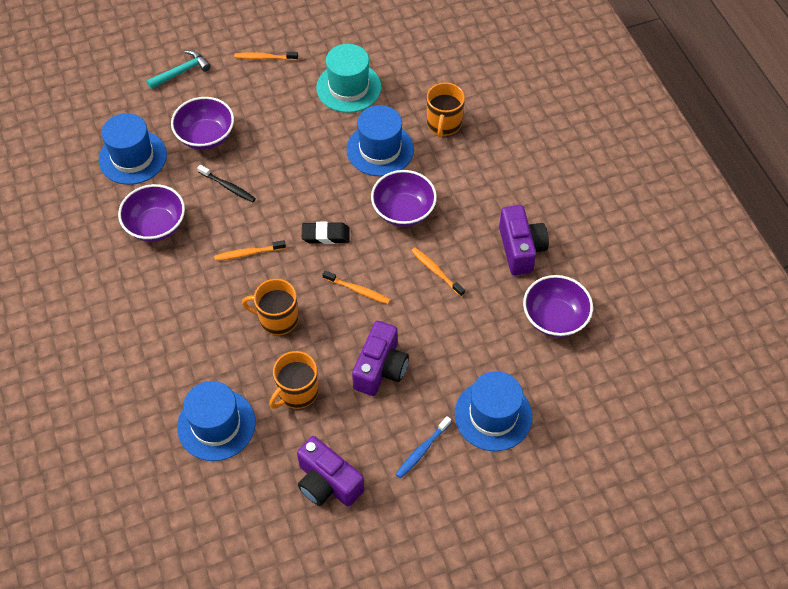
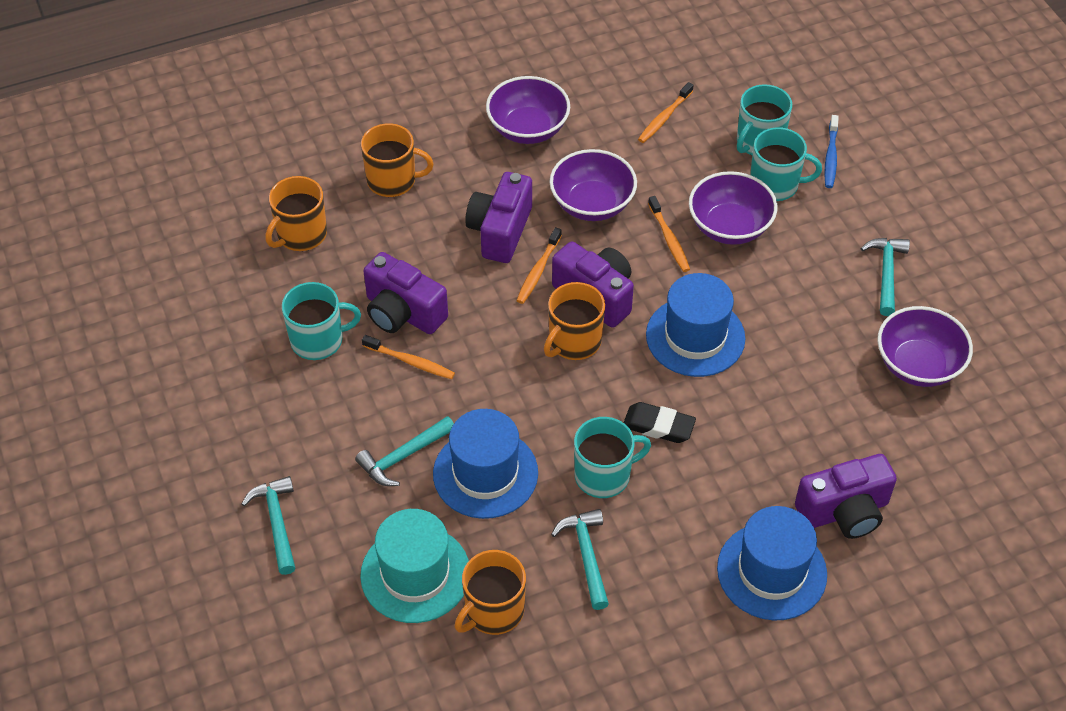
black toothbrush: 1 -> 0
blue hat: 4 -> 3
orange mug: 3 -> 4
purple camera: 3 -> 4
turquoise hammer: 1 -> 4
turquoise mug: 0 -> 4

